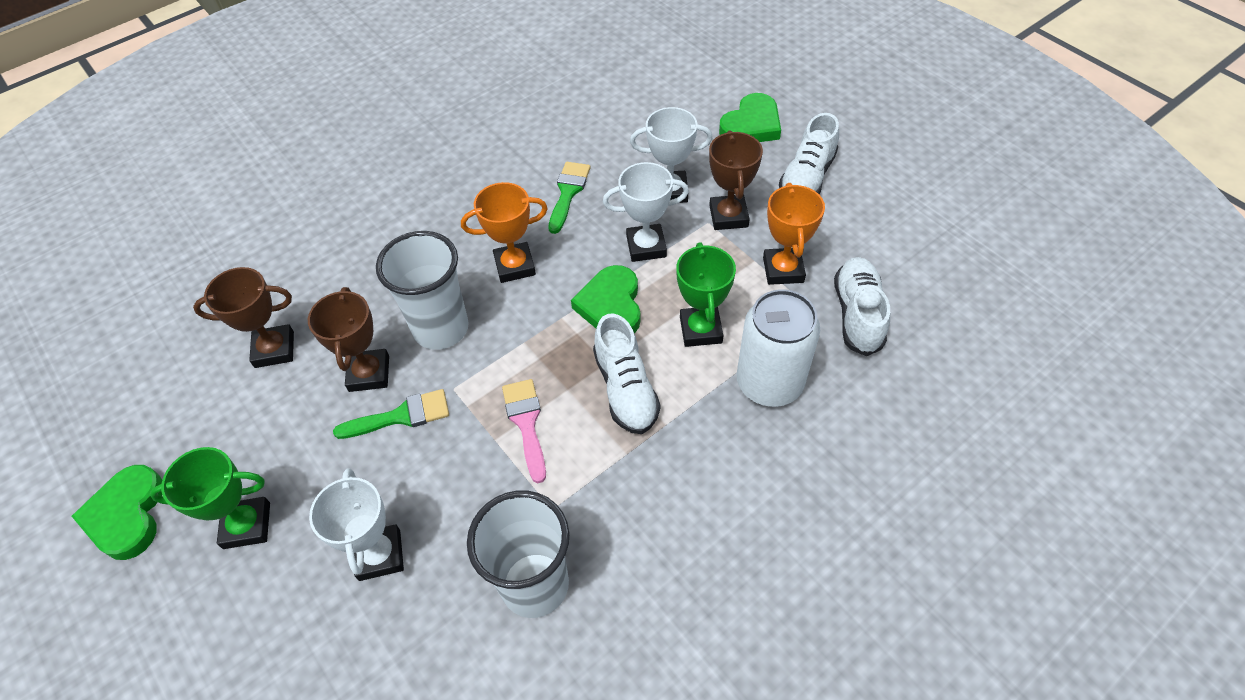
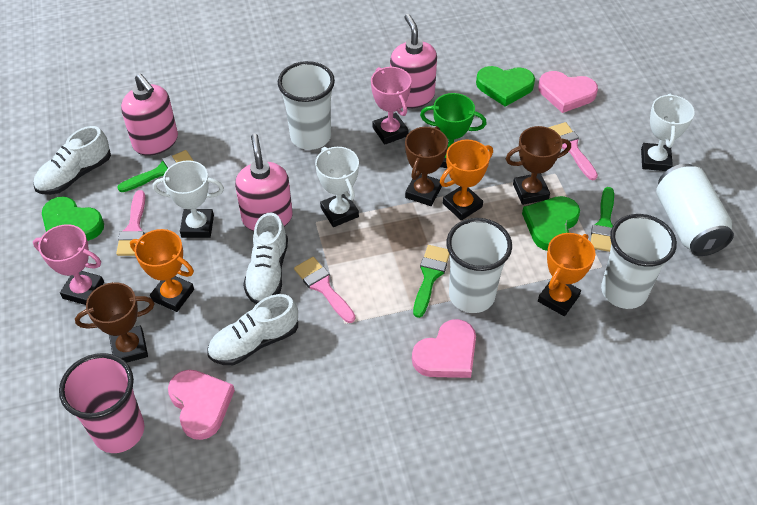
green brush: 2 -> 3
green trophy: 2 -> 1
orange trophy: 2 -> 3
pink brush: 1 -> 3
pink cup: 0 -> 1
pink heart: 0 -> 3
pink soap dispenser: 0 -> 3
pink trophy: 0 -> 2
white cup: 2 -> 3

